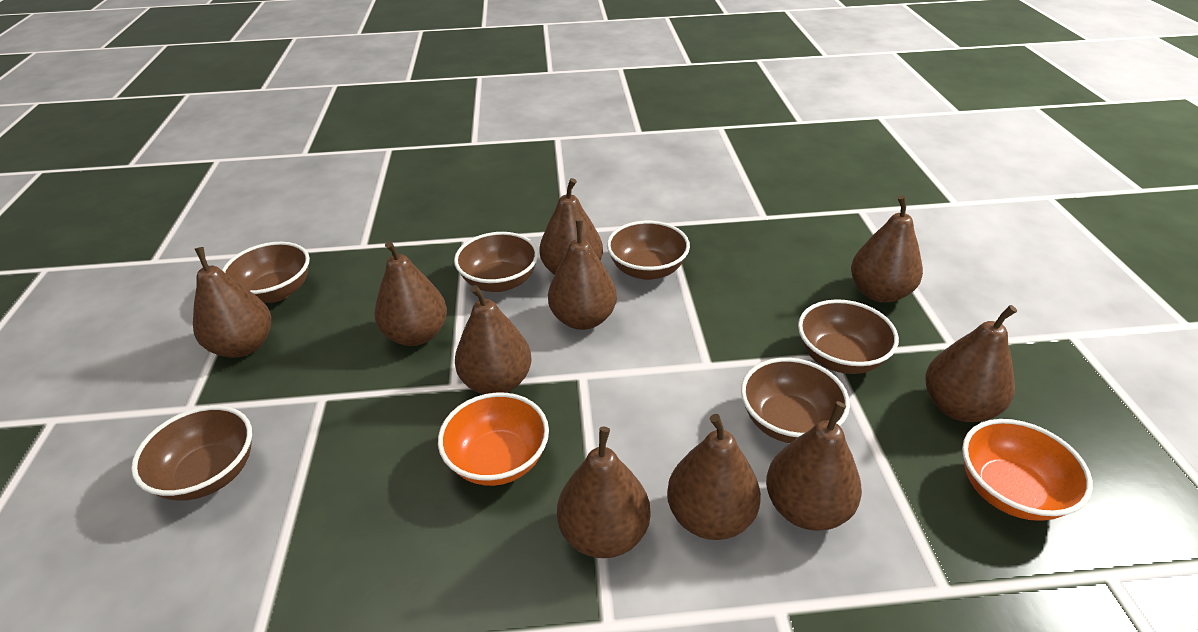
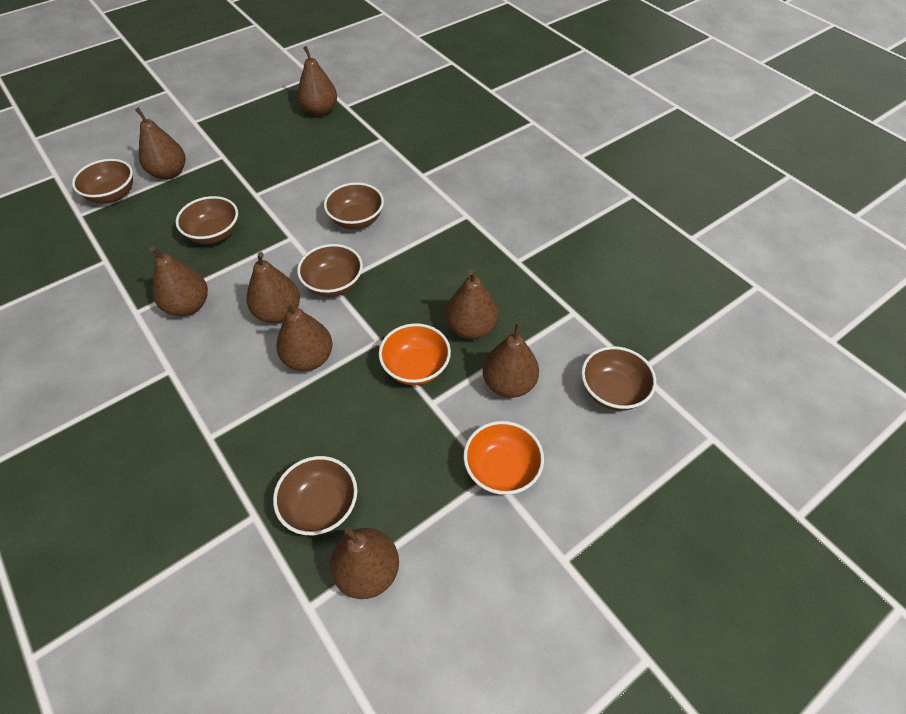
brown pear: 10 -> 8

